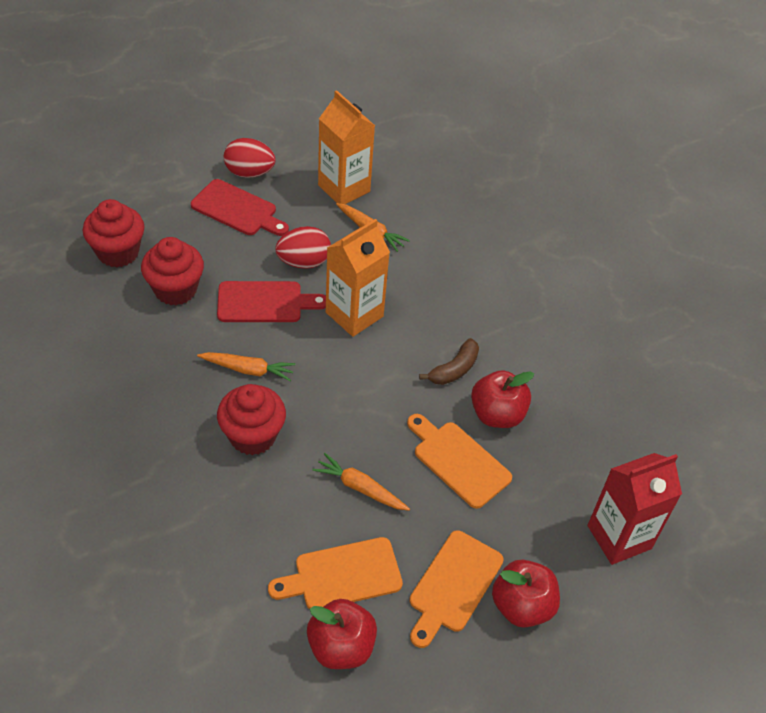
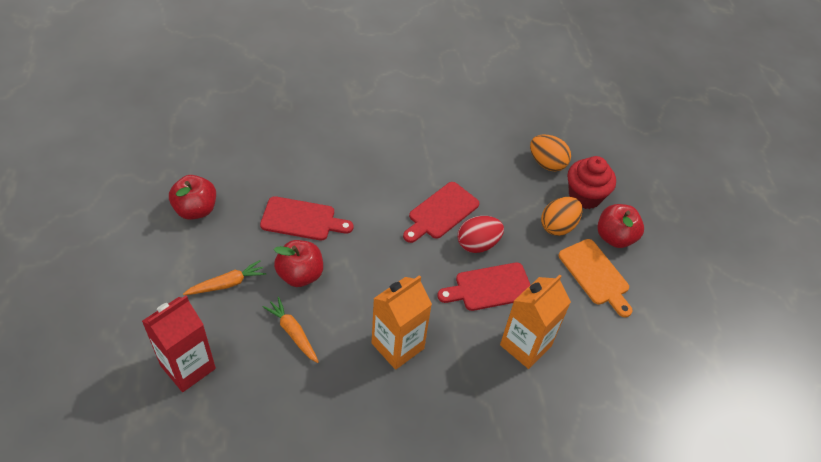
brown banana: 1 -> 0
orange carrot: 3 -> 2
orange cutting board: 3 -> 1
orange egg: 0 -> 2
red cupcake: 3 -> 1
red cutting board: 2 -> 3
red egg: 2 -> 1

